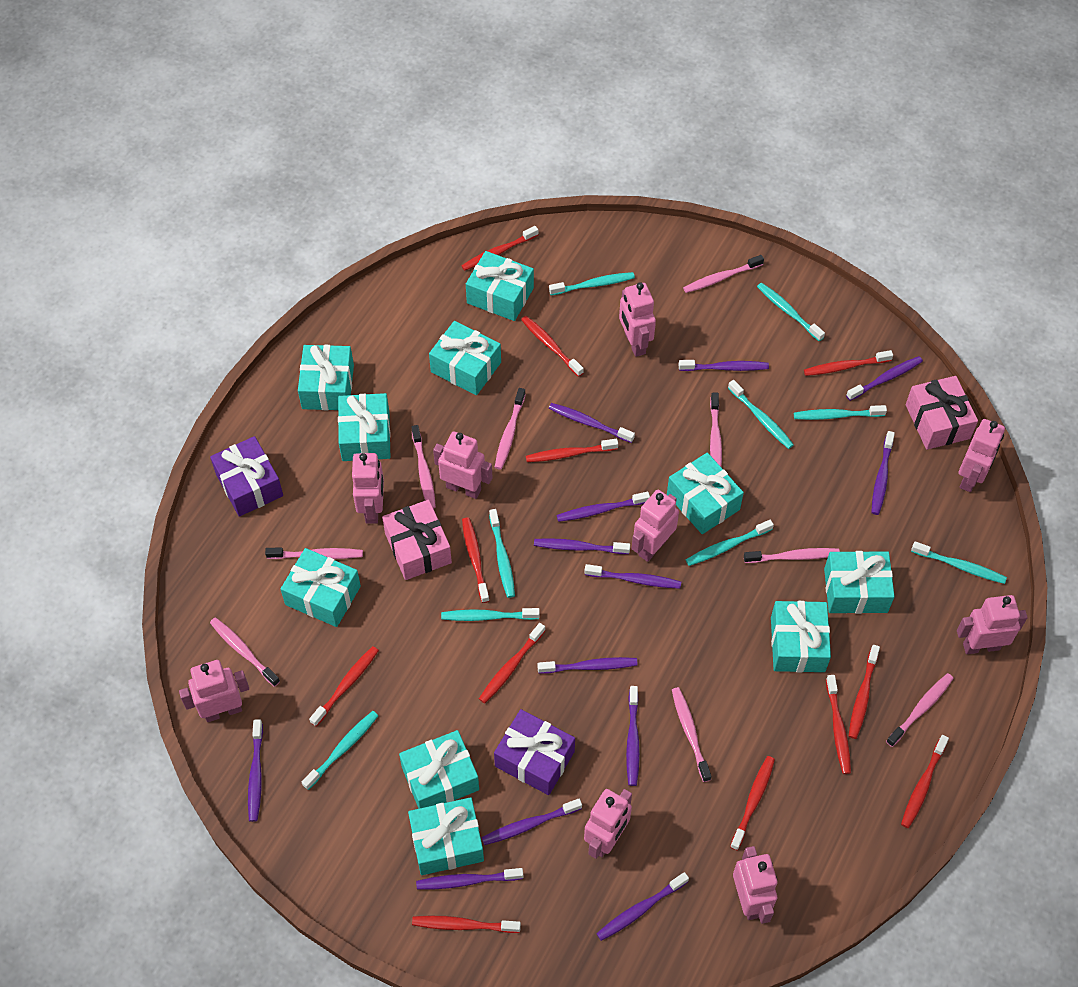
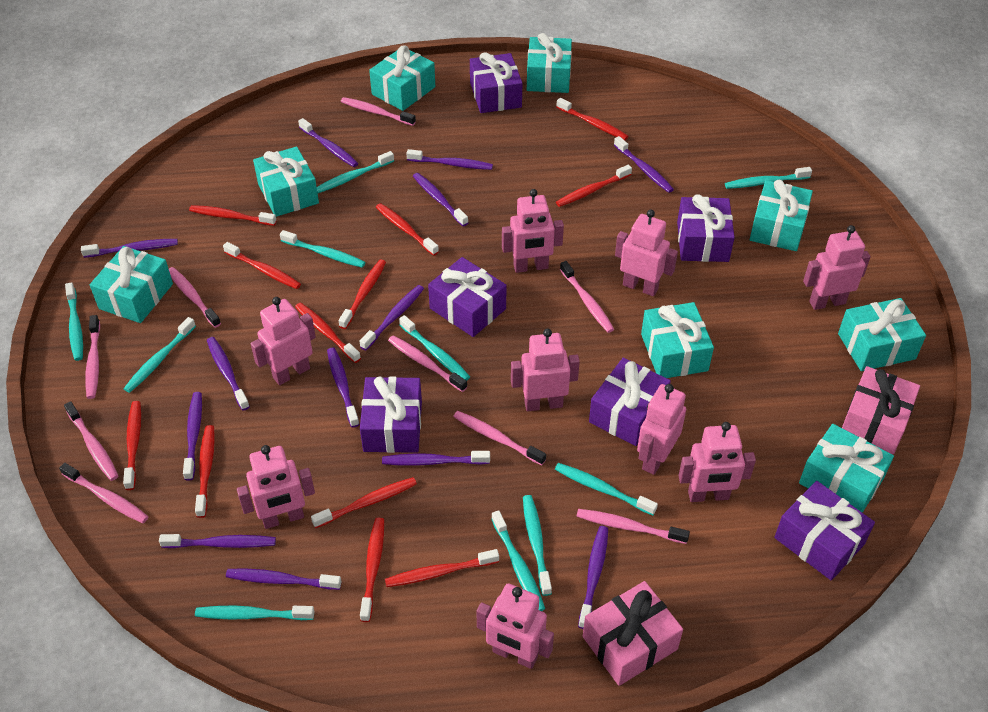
purple gift: 2 -> 6
turquoise gift: 10 -> 8
turquoise toothbrush: 9 -> 10

